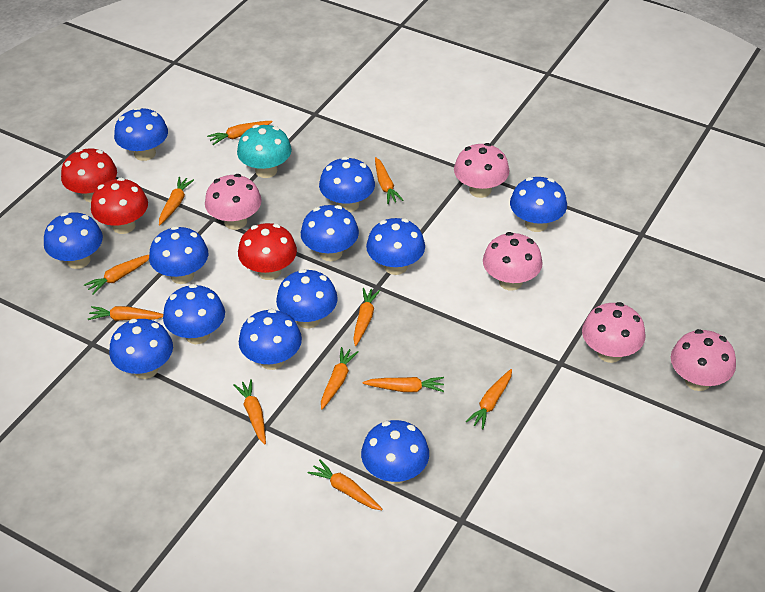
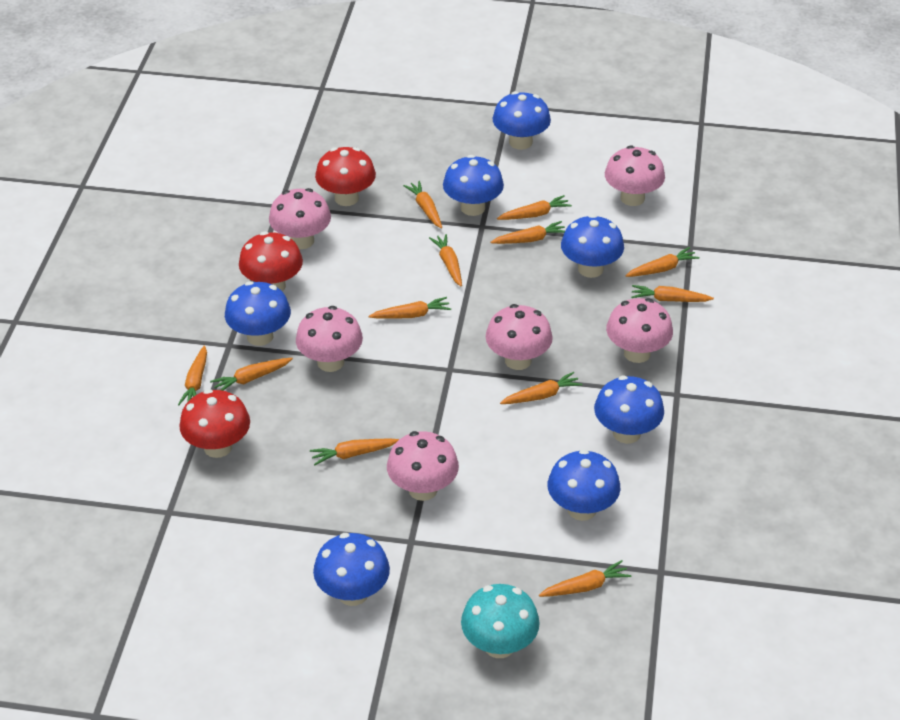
blue mushroom: 12 -> 7
orange carrot: 11 -> 12
pink mushroom: 5 -> 6

